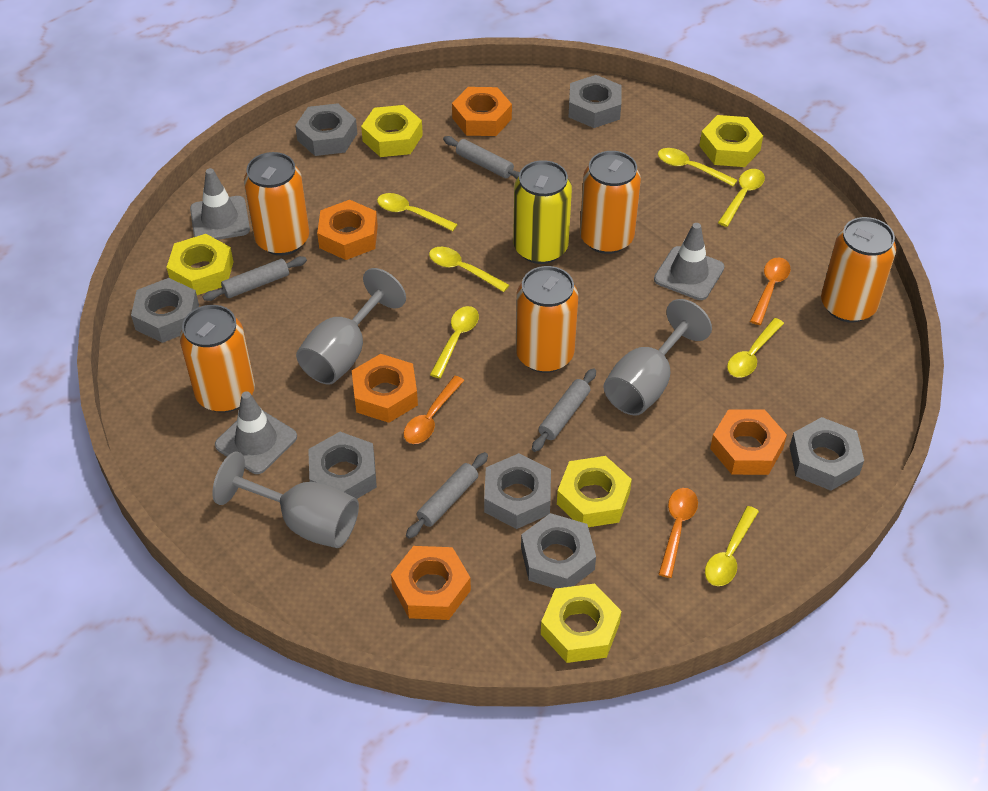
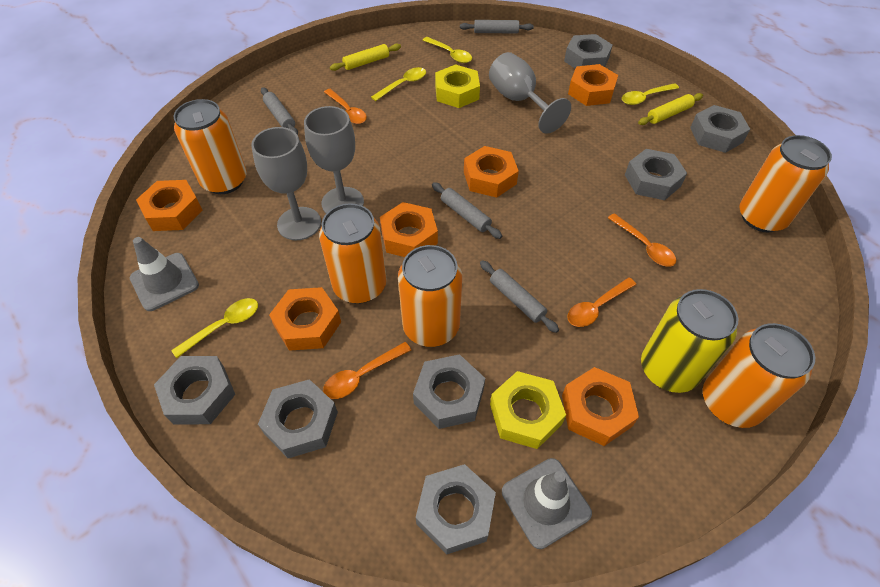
grey traffic cone: 3 -> 2
orange nut: 5 -> 6
orange spoon: 3 -> 4
yellow nut: 5 -> 2
yellow rolling pin: 0 -> 2
yellow spoon: 7 -> 4

